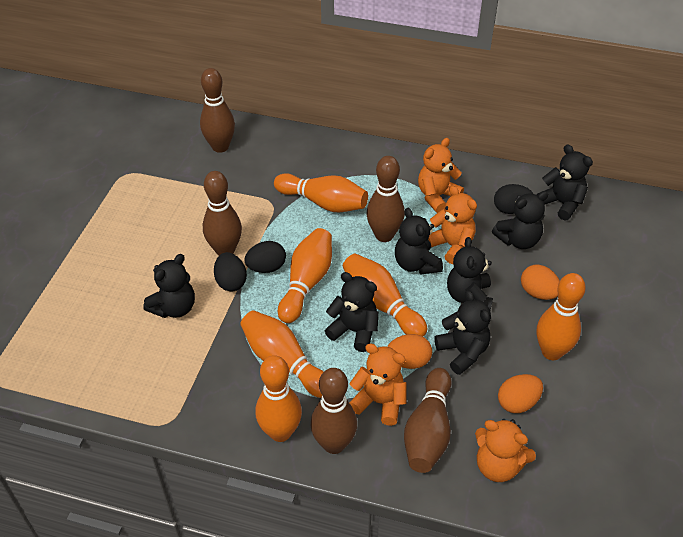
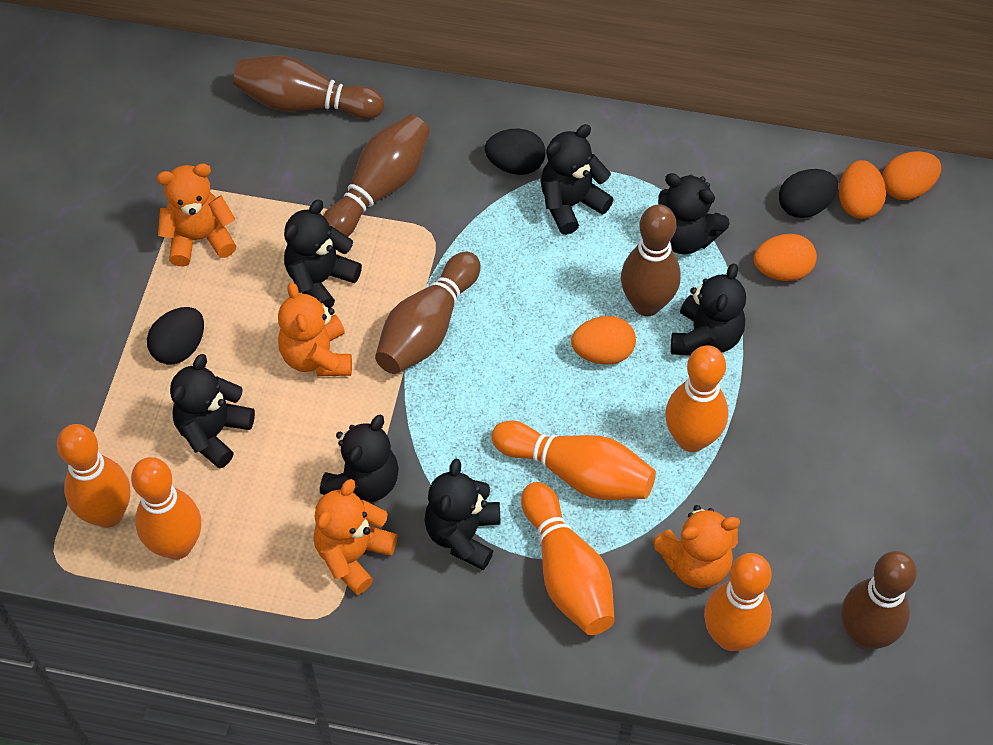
orange egg: 3 -> 4

